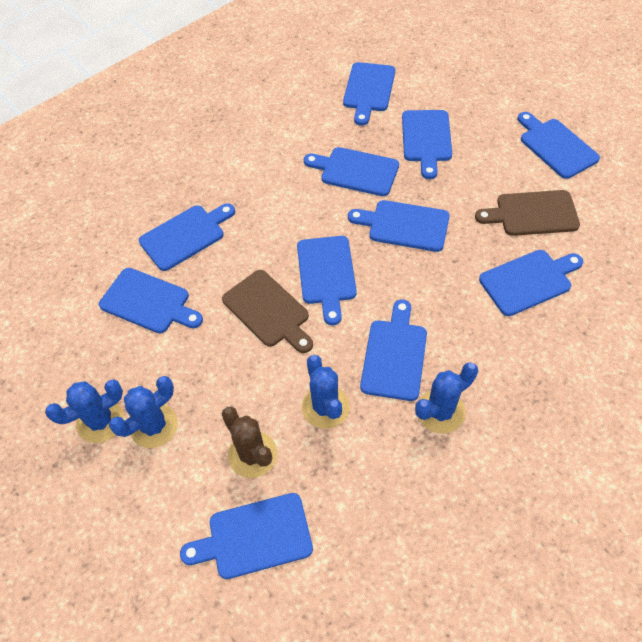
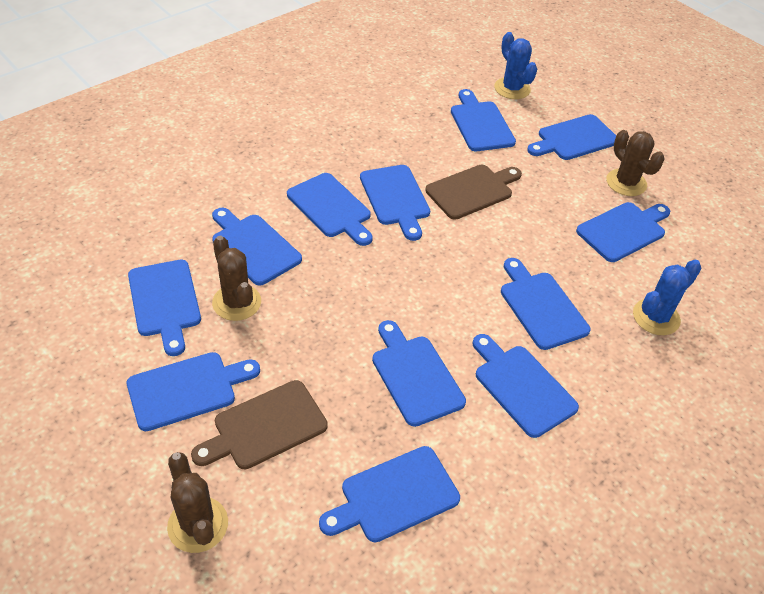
blue cactus: 4 -> 2
blue cutting board: 11 -> 12
brown cactus: 1 -> 3

